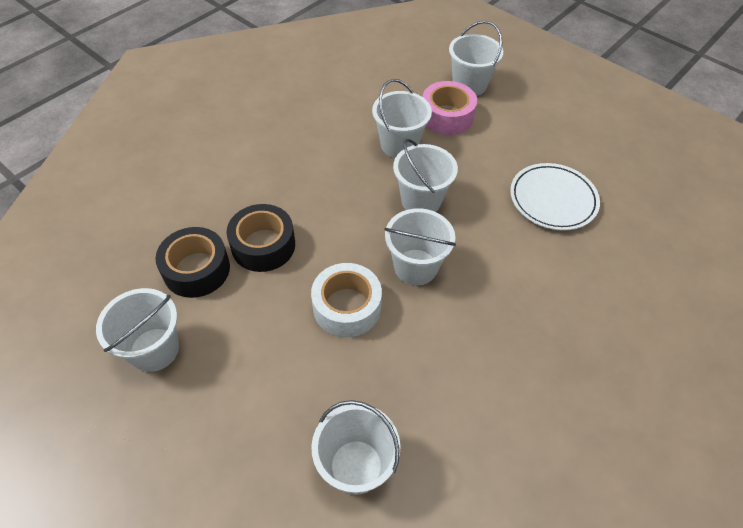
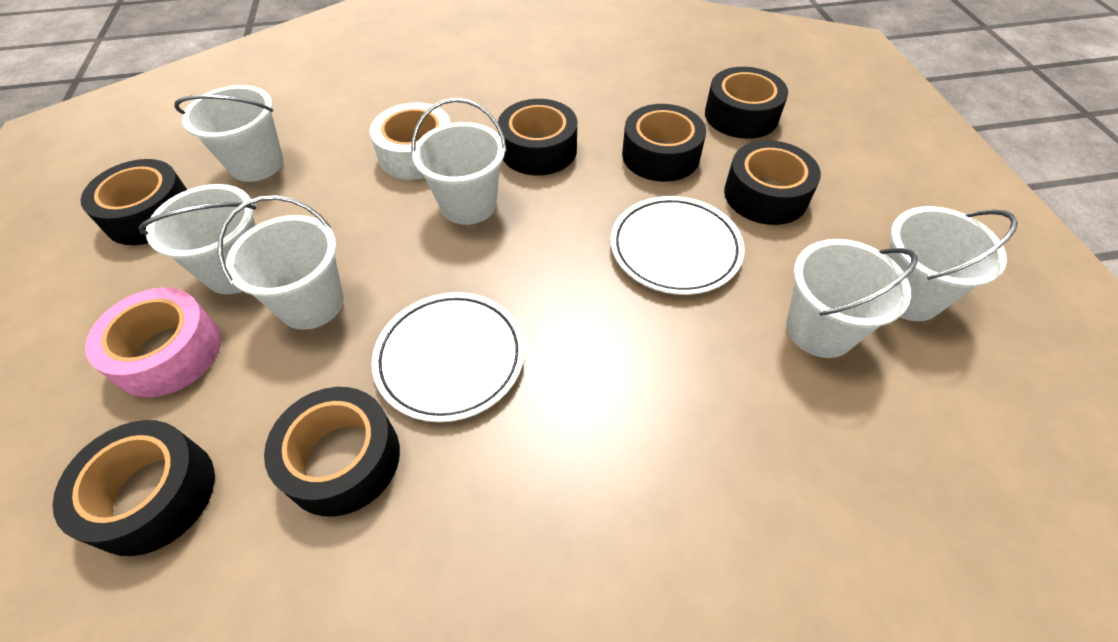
black tape: 2 -> 7
white plate: 1 -> 2

